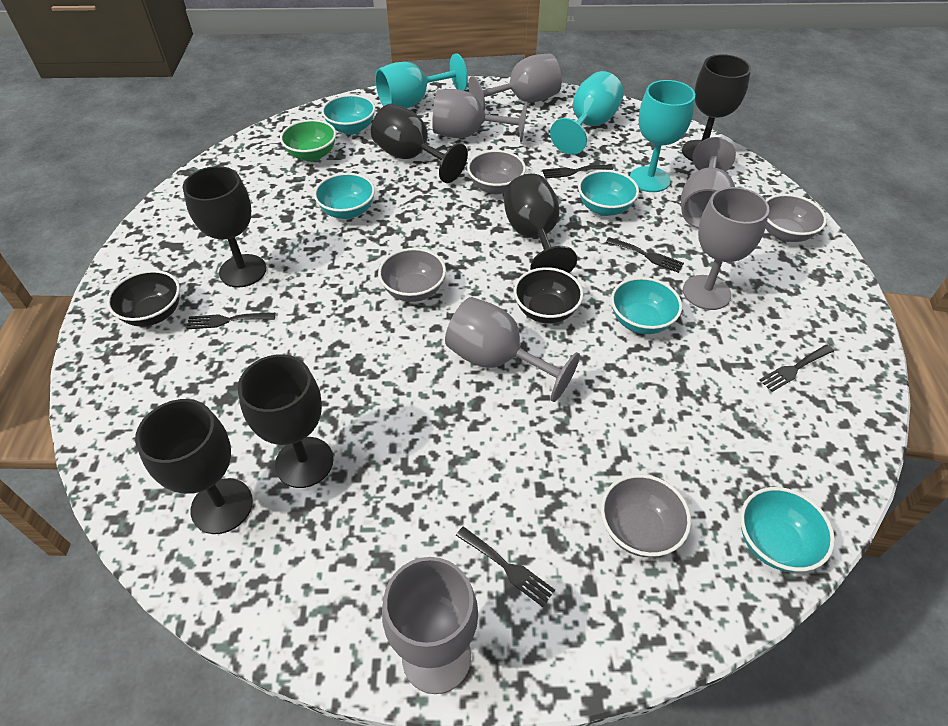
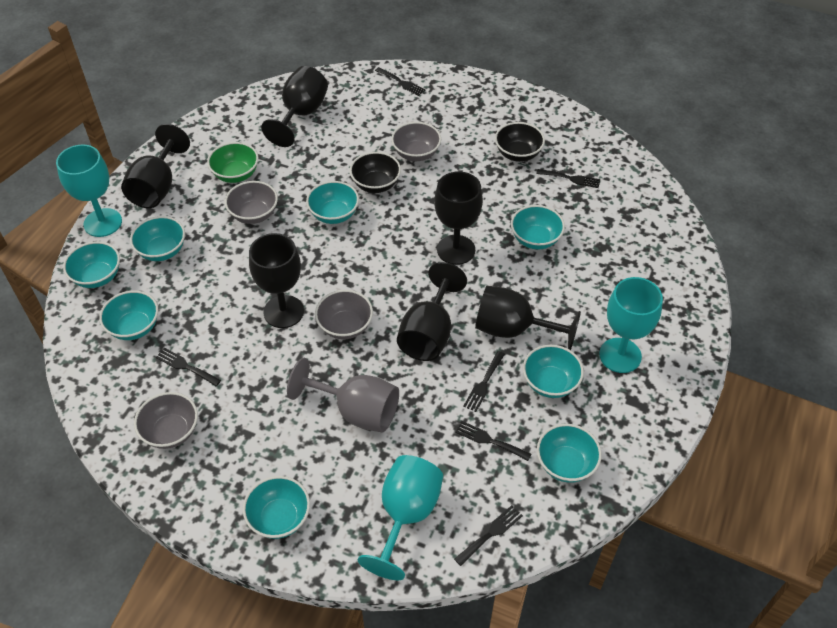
black fork: 5 -> 6
grey goblet: 6 -> 1
turquoise bowl: 5 -> 8

